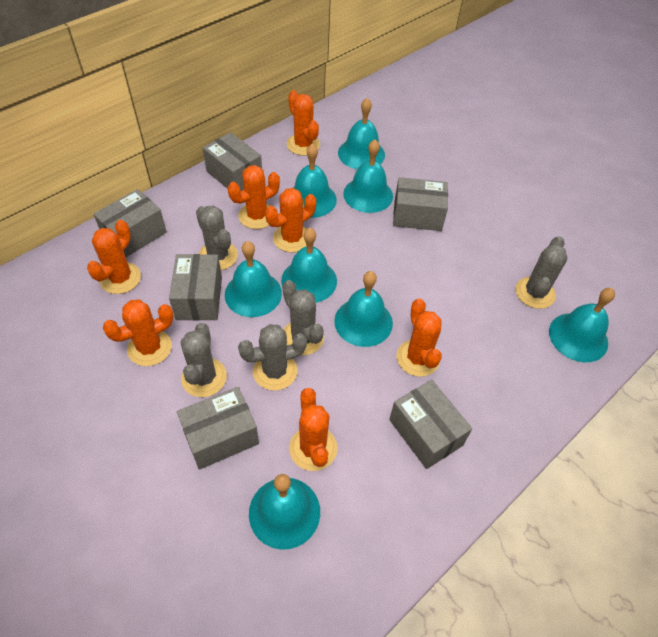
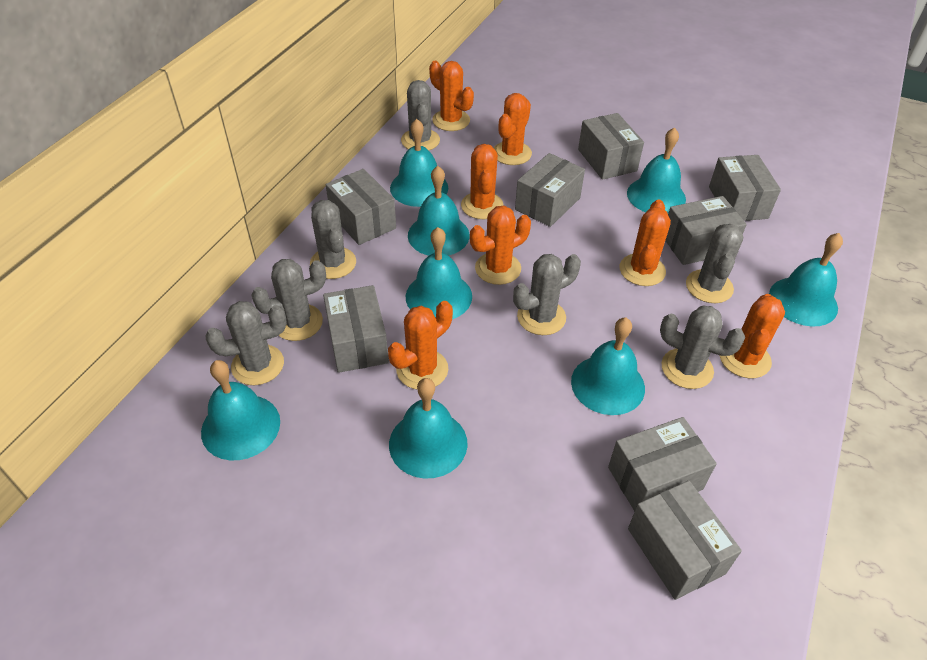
grey box: 6 -> 8
grey cactus: 5 -> 7

